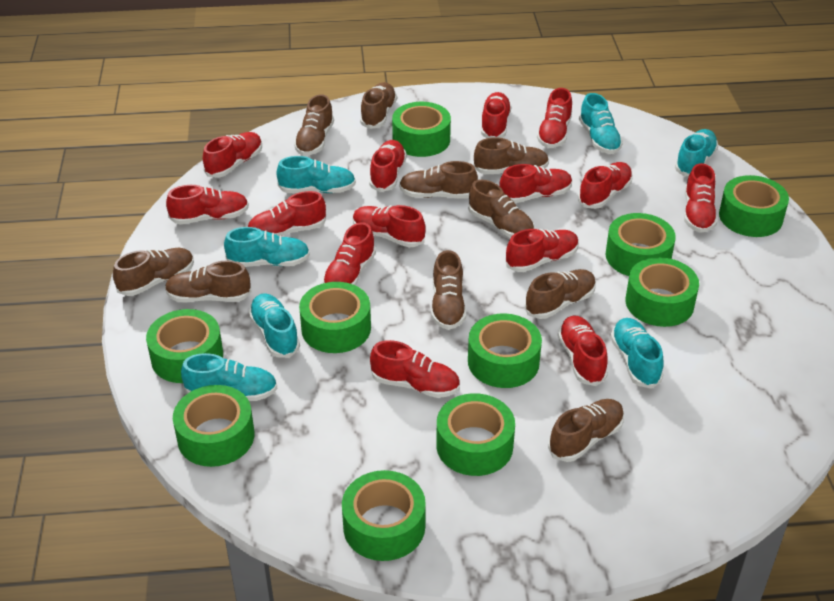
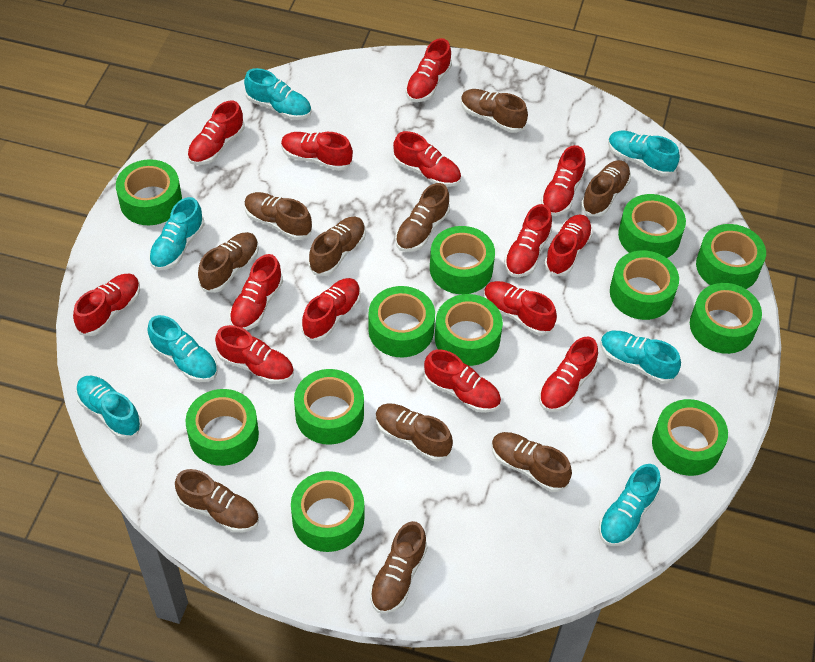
green tape: 10 -> 12

